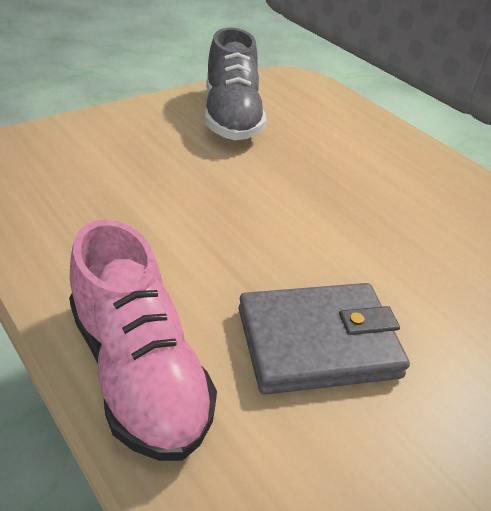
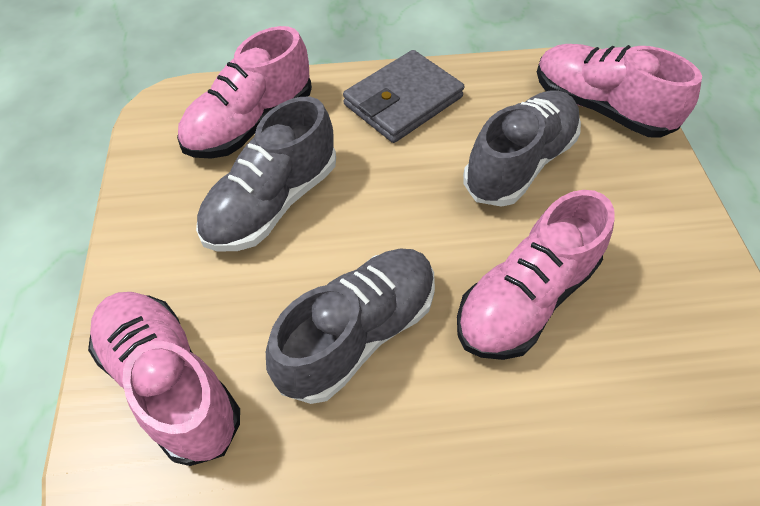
grey shoe: 1 -> 3
pink shoe: 1 -> 4

